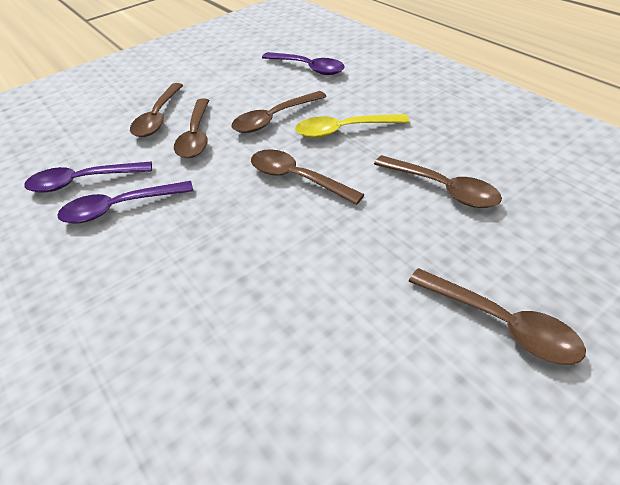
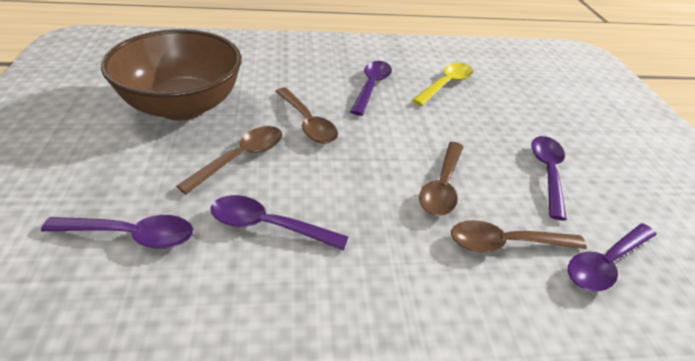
brown bowl: 0 -> 1
brown spoon: 6 -> 4
purple spoon: 3 -> 5

